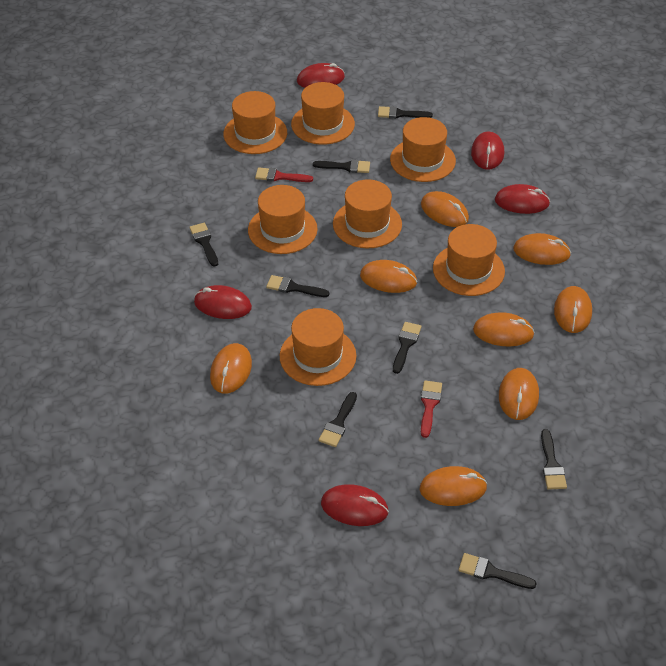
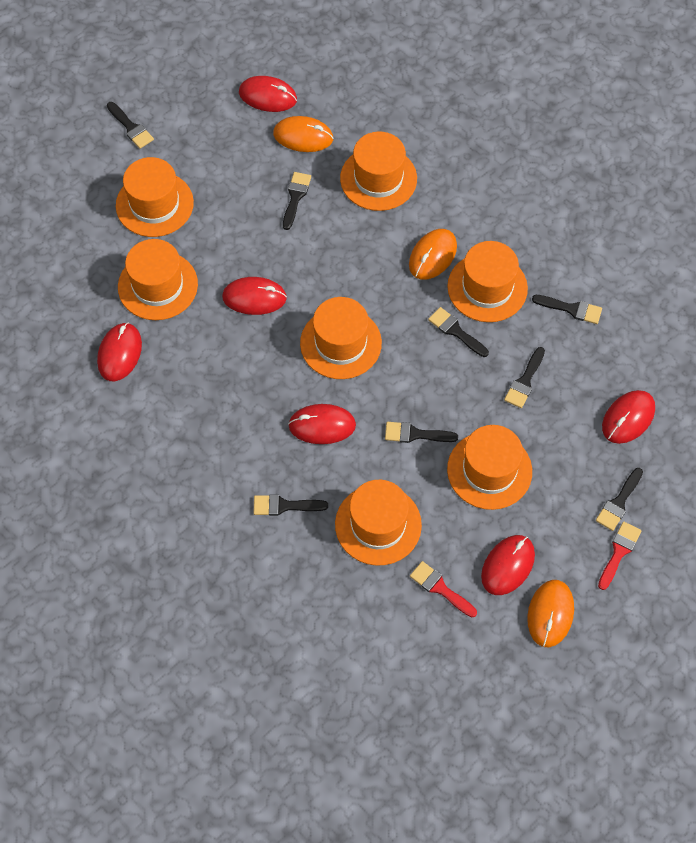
orange mouse: 8 -> 3
red mouse: 5 -> 6

